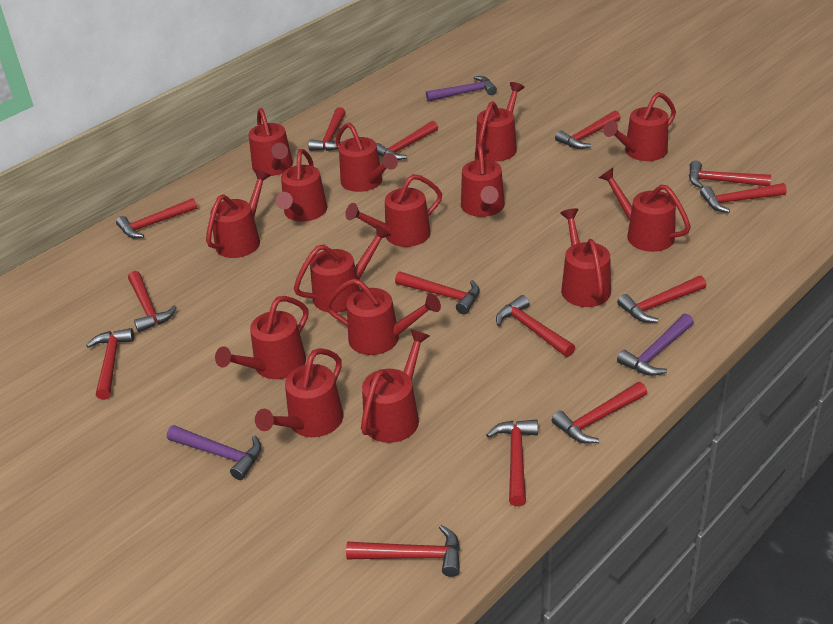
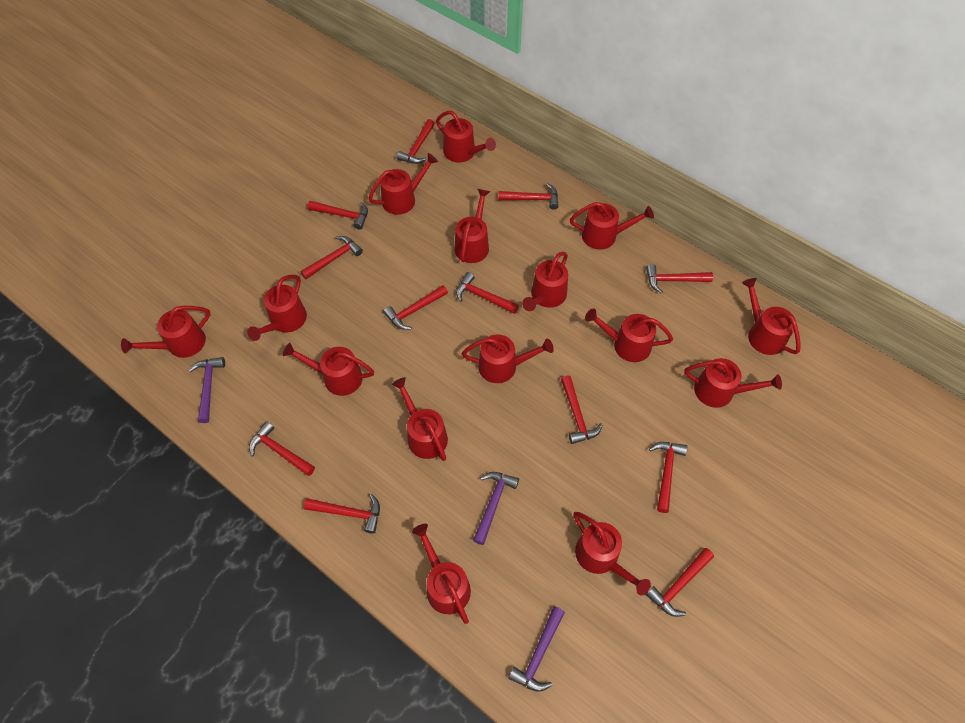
red hammer: 14 -> 12

